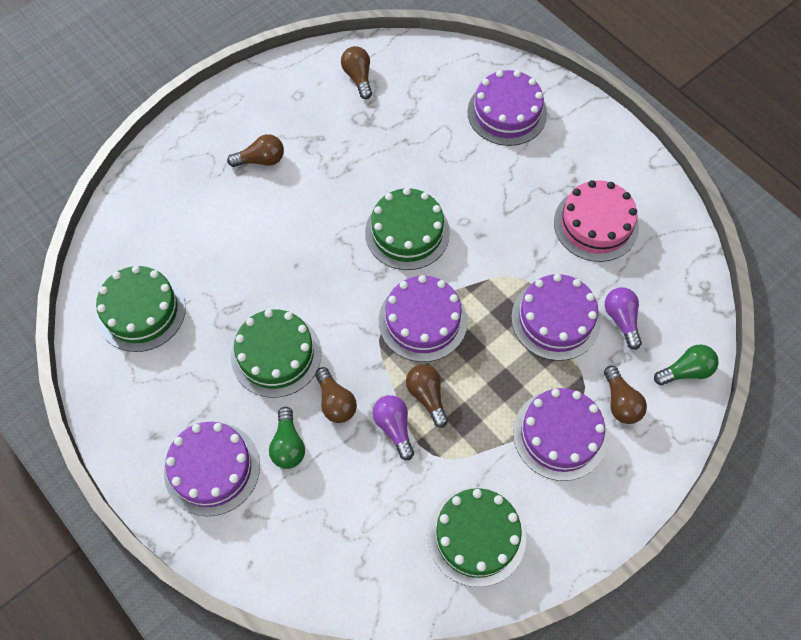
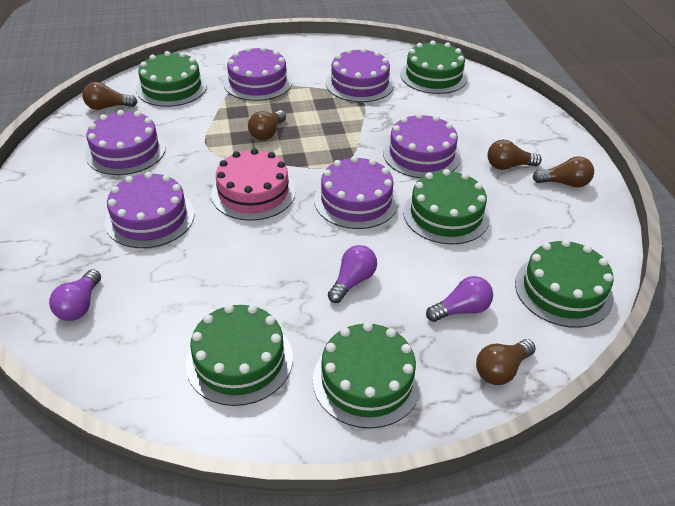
green cake: 4 -> 6
green light bulb: 2 -> 0
purple cake: 5 -> 6
purple light bulb: 2 -> 3

